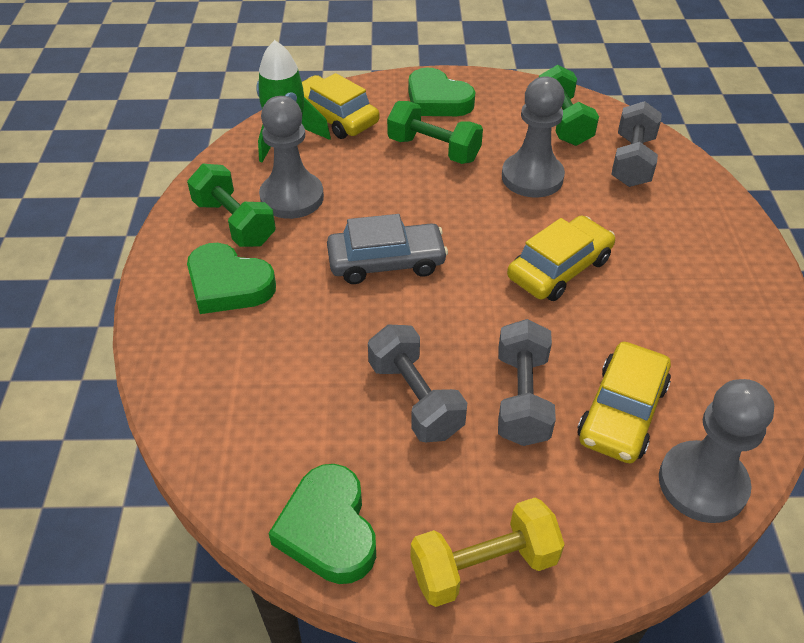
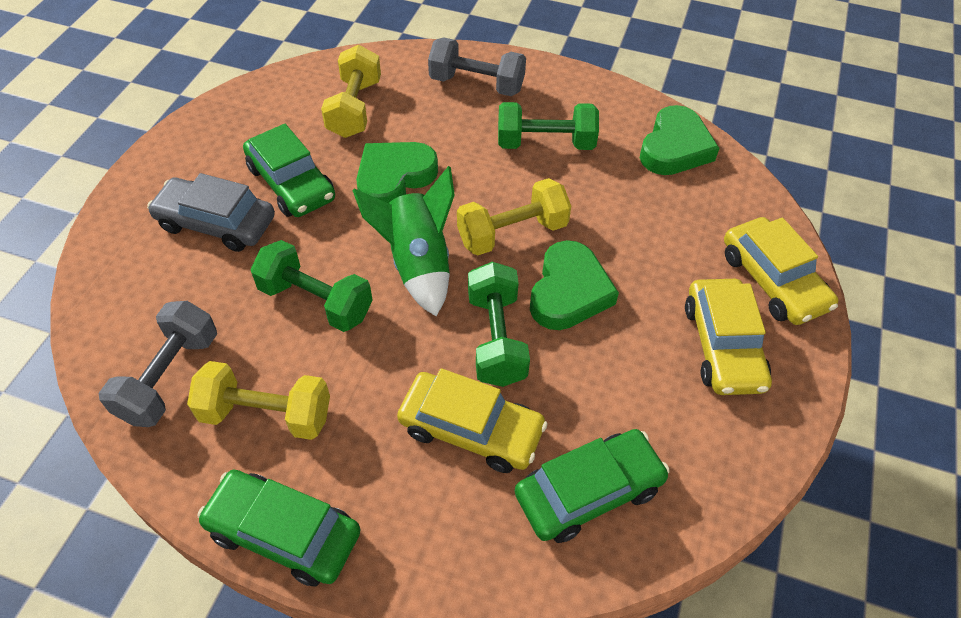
green car: 0 -> 3
grey dumbbell: 3 -> 2
grey pawn: 3 -> 0
yellow dumbbell: 1 -> 3

